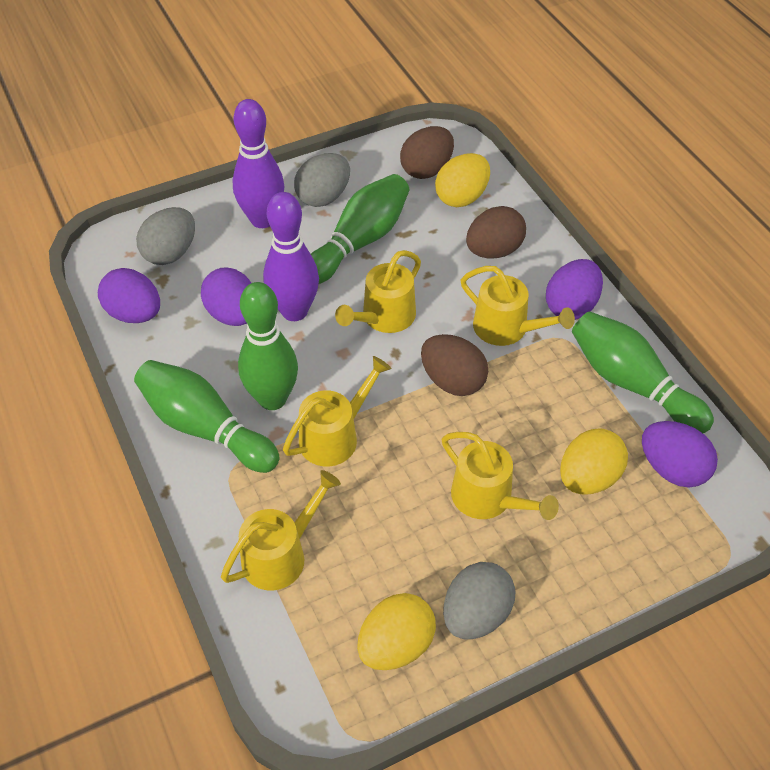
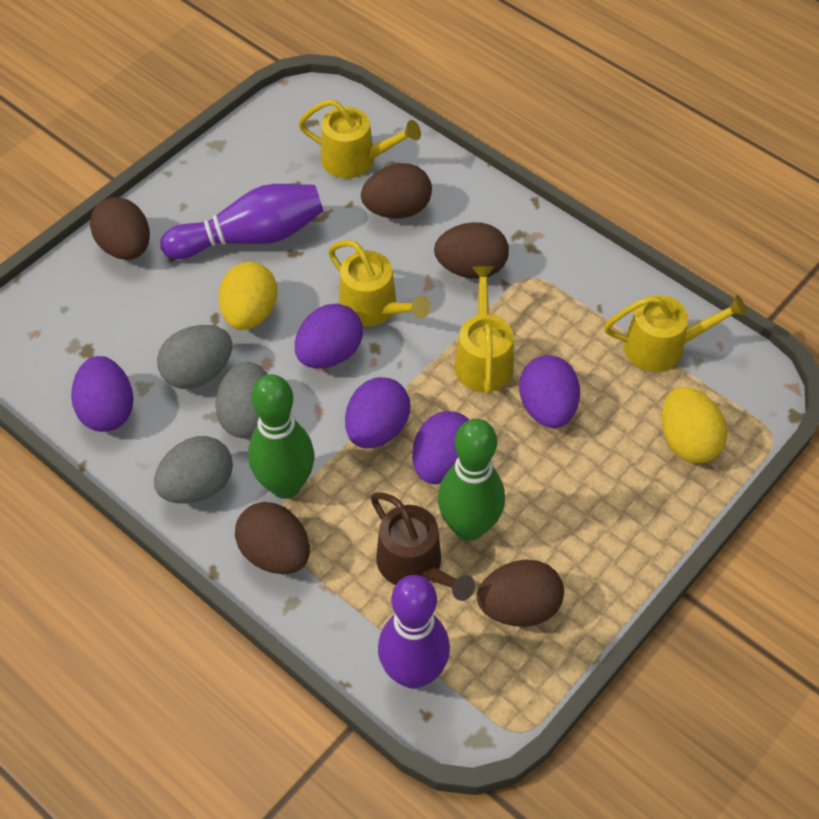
brown egg: 3 -> 5
brown watering can: 0 -> 1
green bowling pin: 4 -> 2
purple egg: 4 -> 5
yellow egg: 3 -> 2
yellow watering can: 5 -> 4

